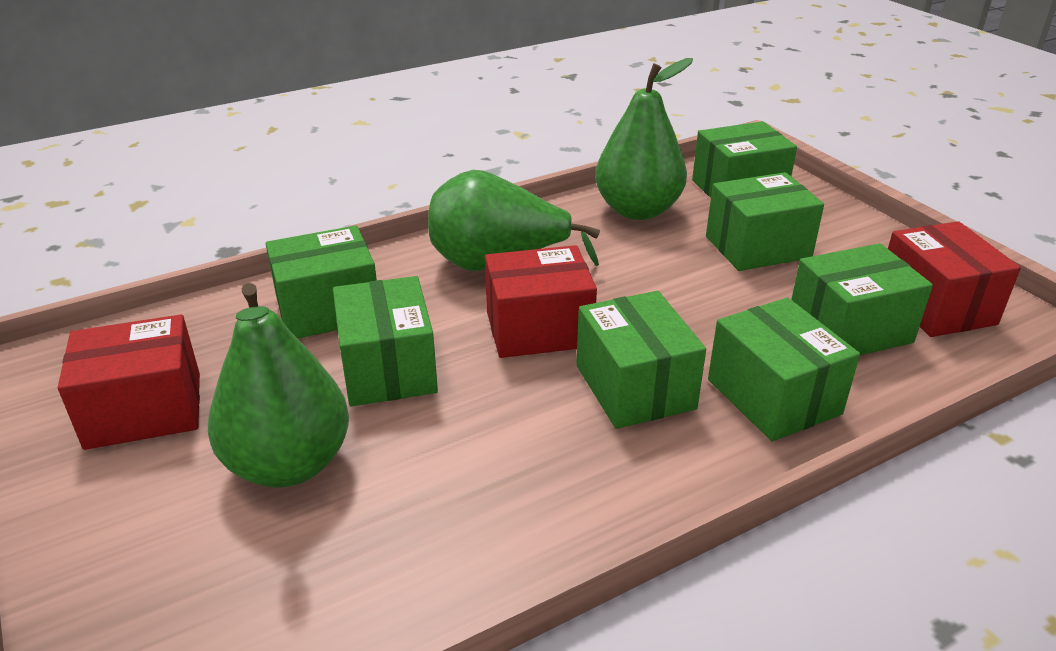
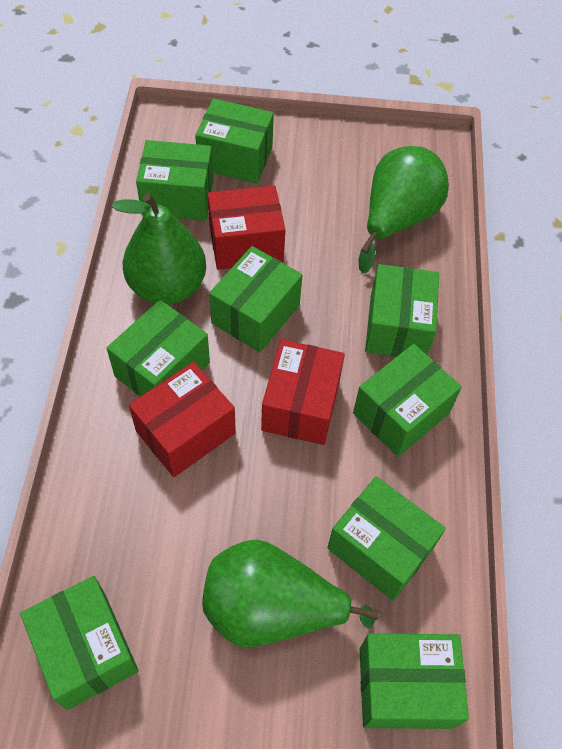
green box: 7 -> 9

